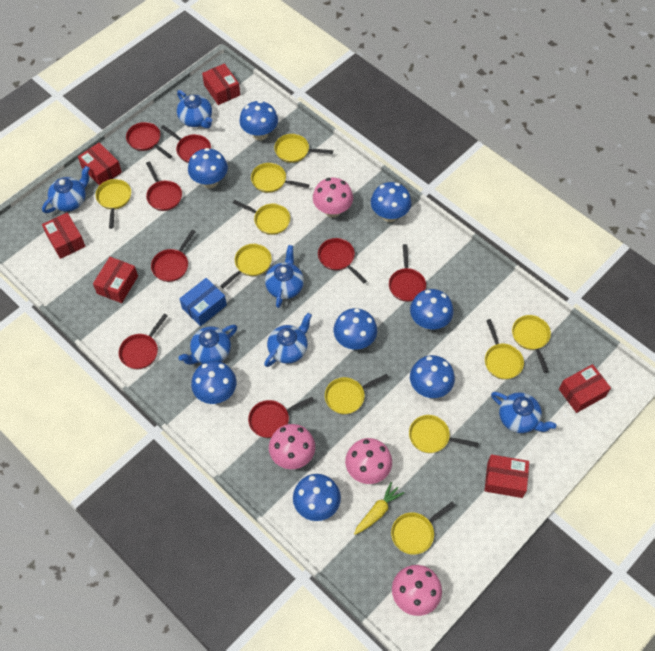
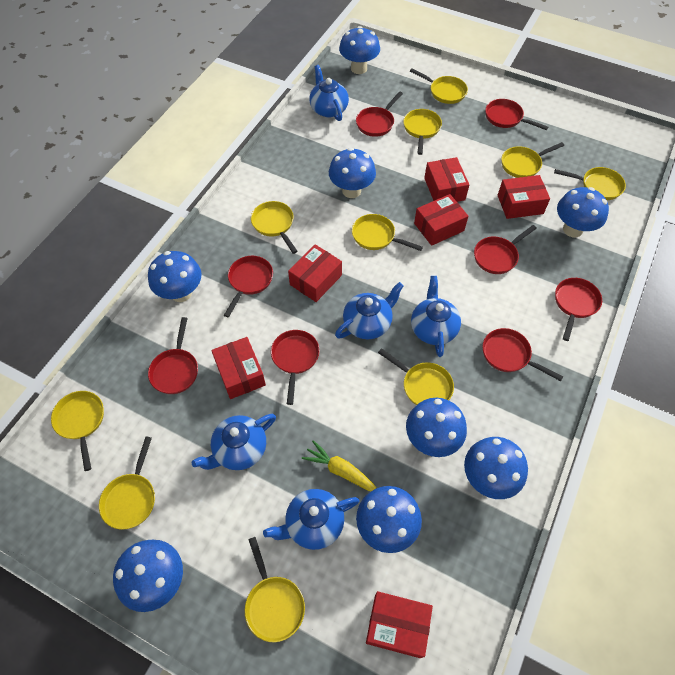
blue box: 1 -> 0
blue teapot: 6 -> 5
pink mushroom: 4 -> 0

